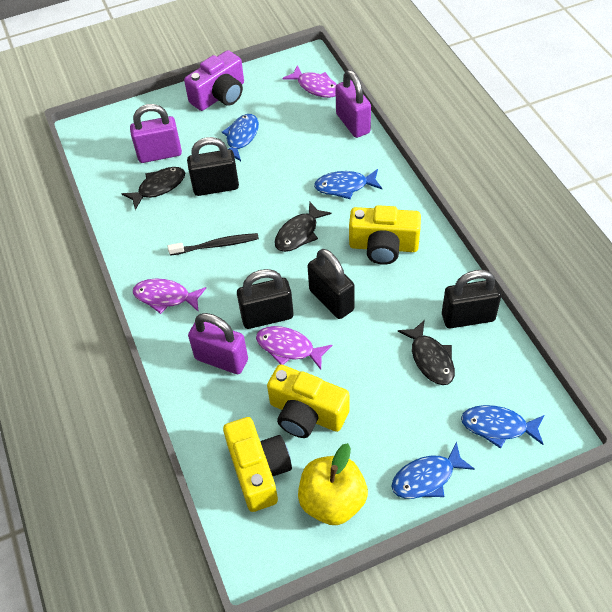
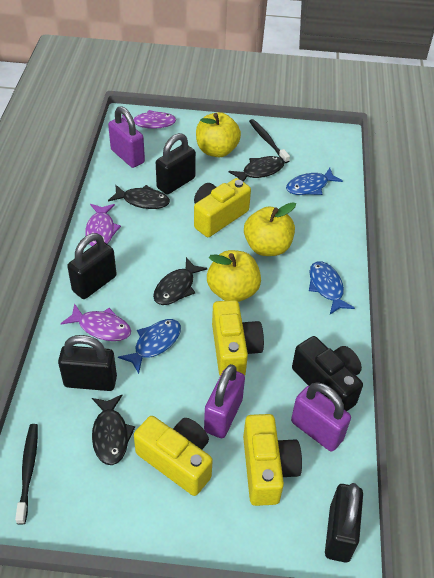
black camera: 0 -> 1
black fish: 3 -> 4
black toothbrush: 1 -> 2
blue fish: 4 -> 3
purple camera: 1 -> 0
yellow apple: 1 -> 3
yellow camera: 3 -> 4

